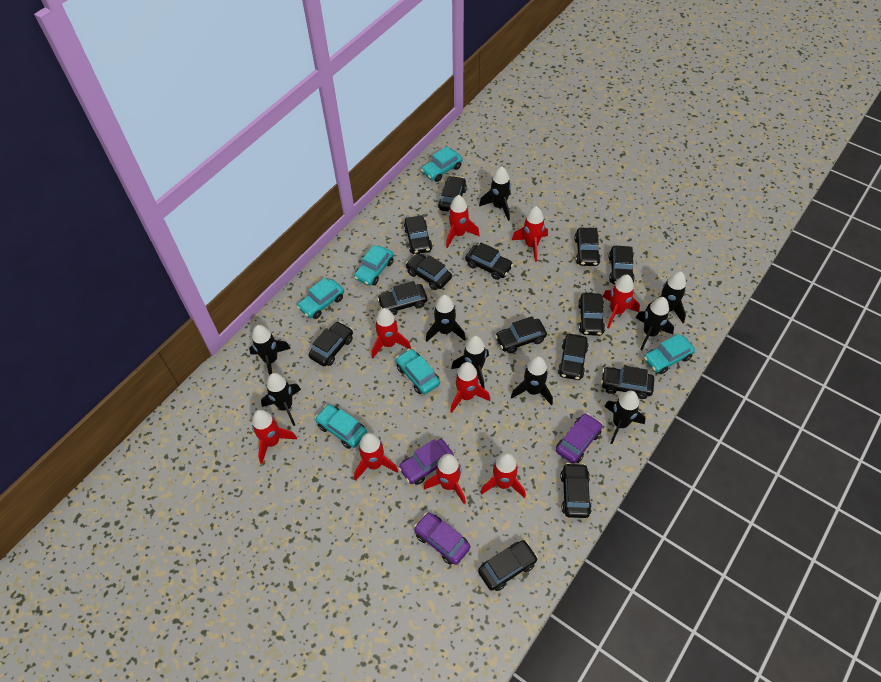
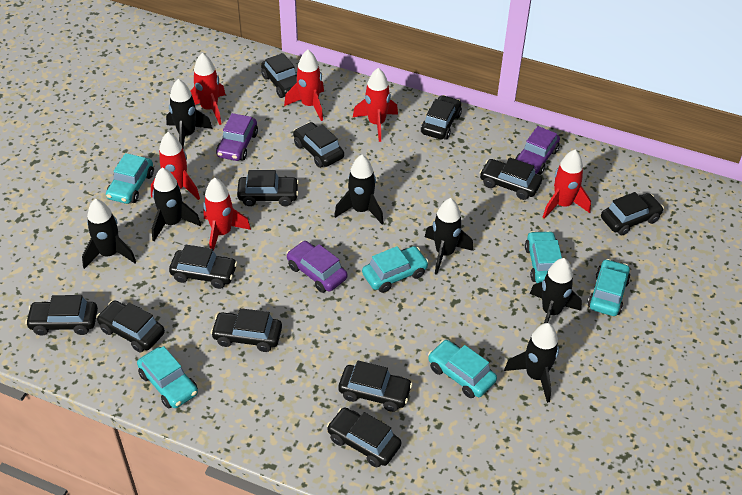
black car: 14 -> 12
black rocket: 9 -> 7
red rocket: 9 -> 6

